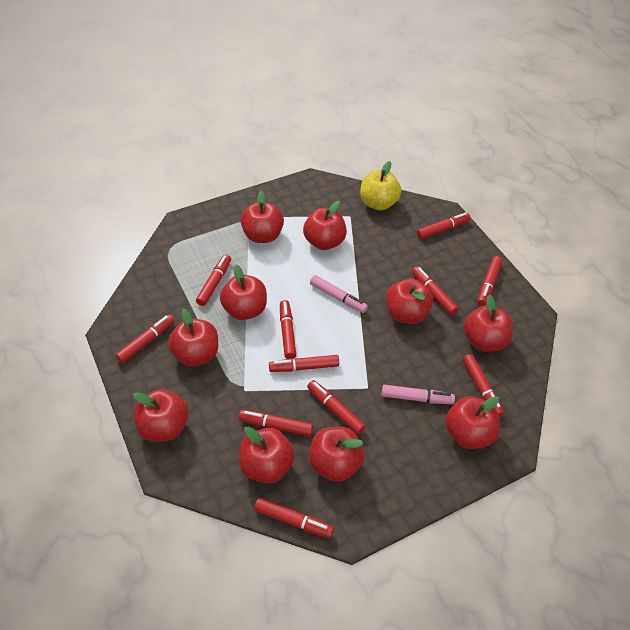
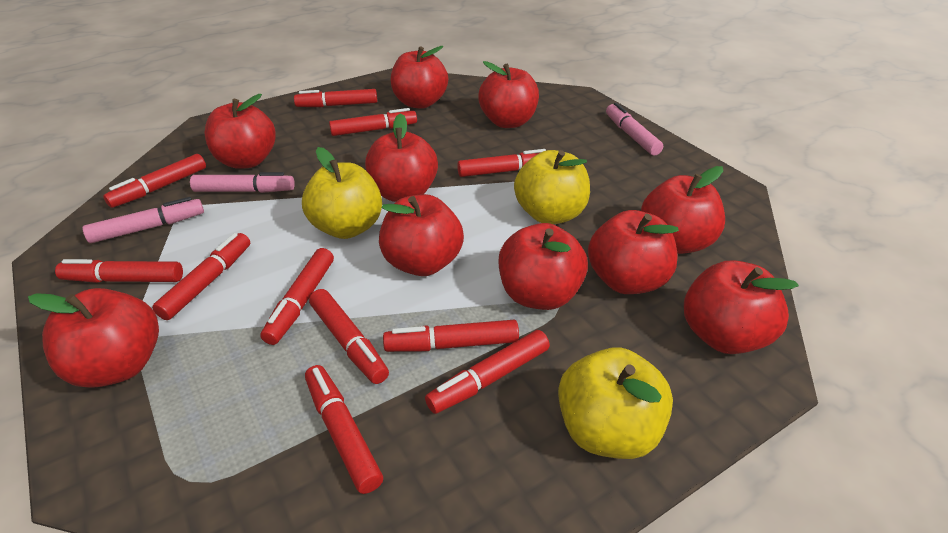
pink marker: 2 -> 3
yellow apple: 1 -> 3

